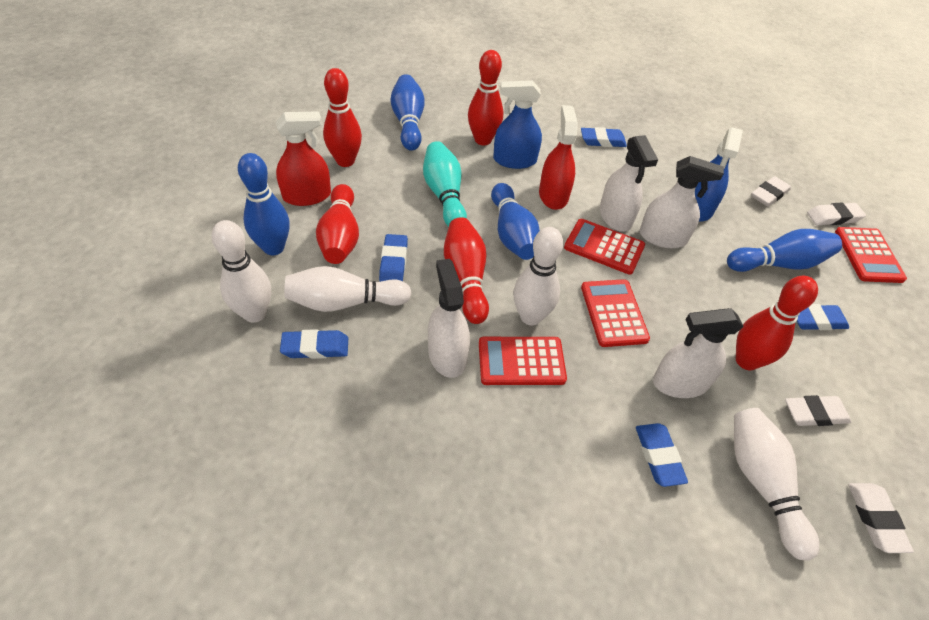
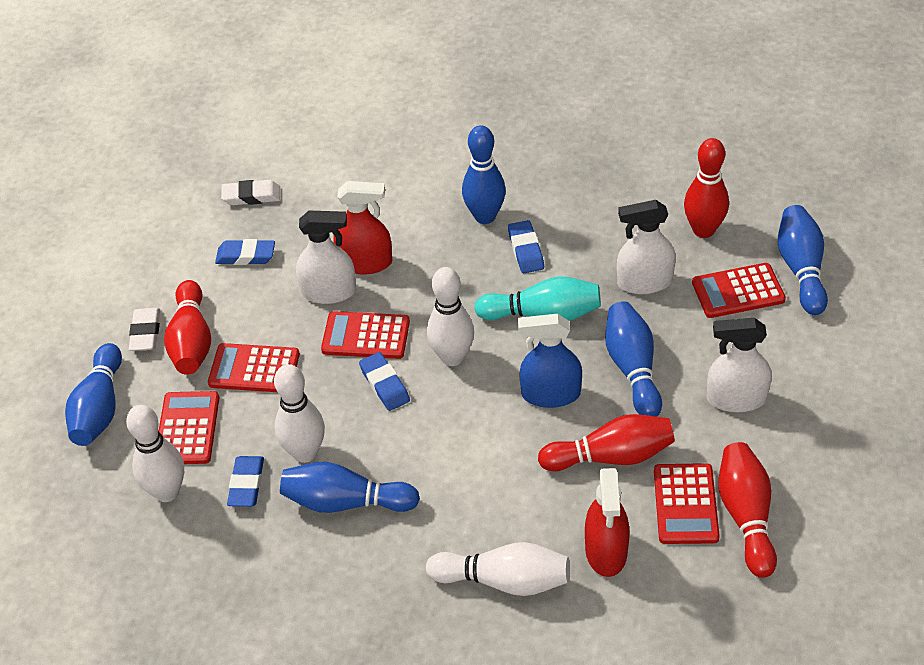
blue bowling pin: 4 -> 5
blue eraser: 5 -> 4
blue spray bottle: 2 -> 1
red bowling pin: 5 -> 4
red calculator: 4 -> 5
white eraser: 4 -> 2
white spray bottle: 4 -> 3

